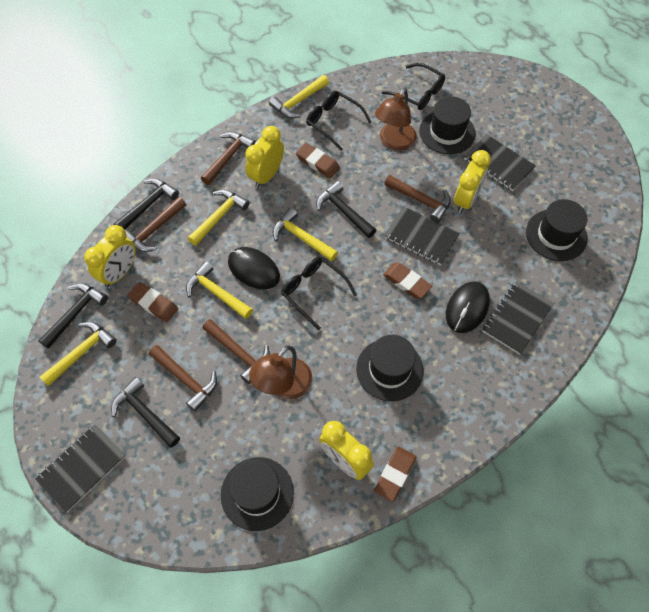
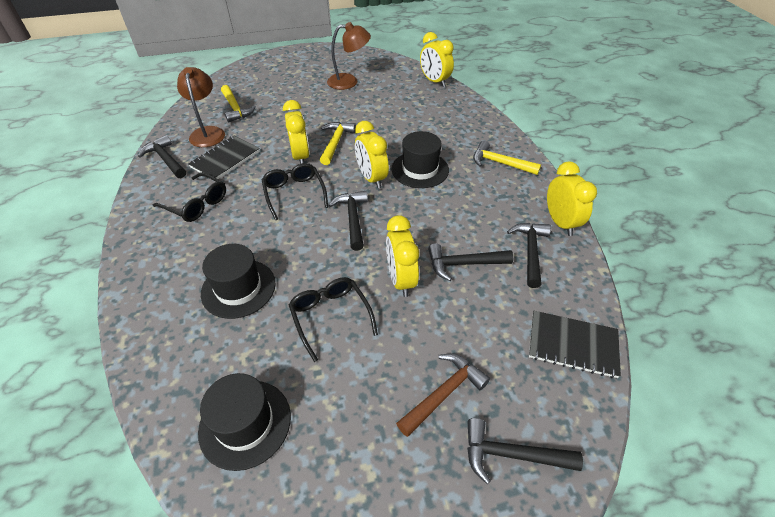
black hammer: 4 -> 5
black hat: 4 -> 3
black mouse: 2 -> 0
black notebook: 4 -> 2
brown eraser: 4 -> 0
brown hammer: 5 -> 1
yellow clock: 4 -> 5
yellow hammer: 5 -> 3

